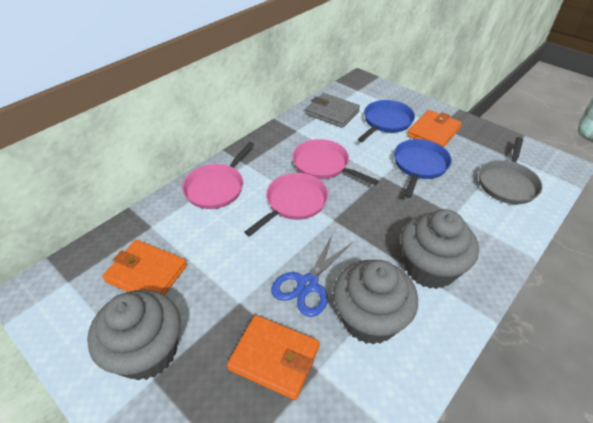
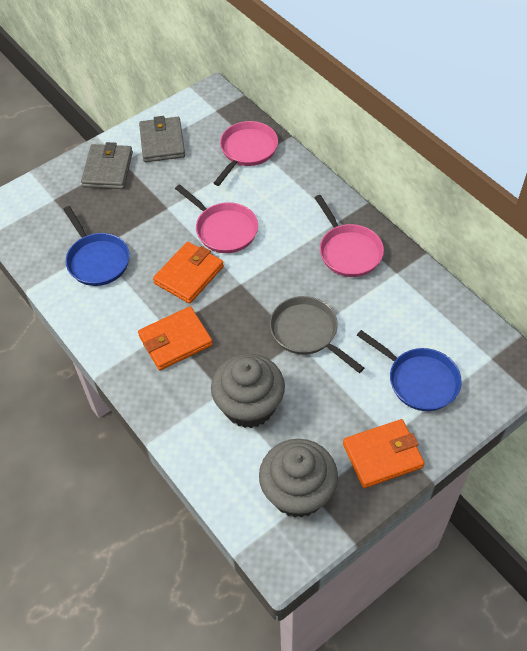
blue scissors: 1 -> 0
grey cupcake: 3 -> 2
grey wallet: 1 -> 2

